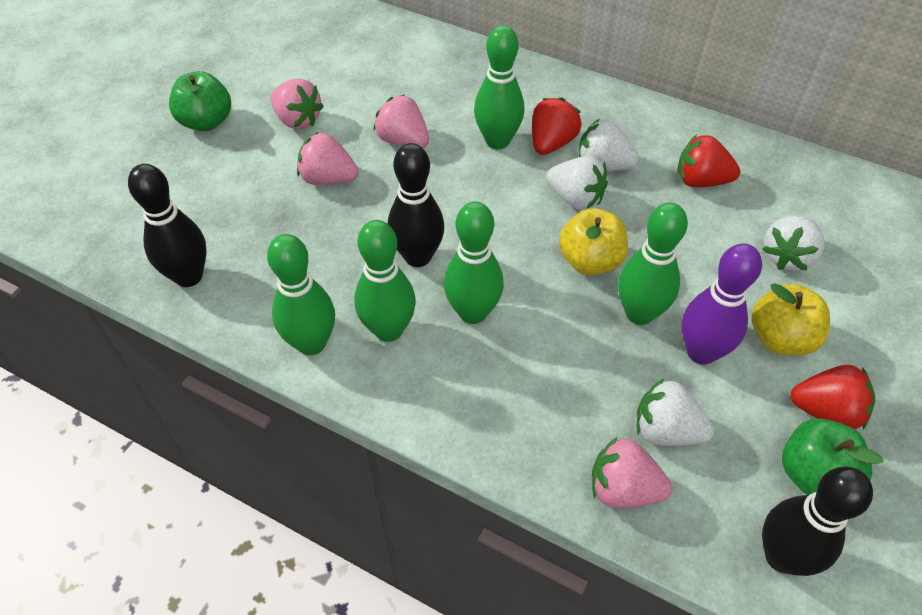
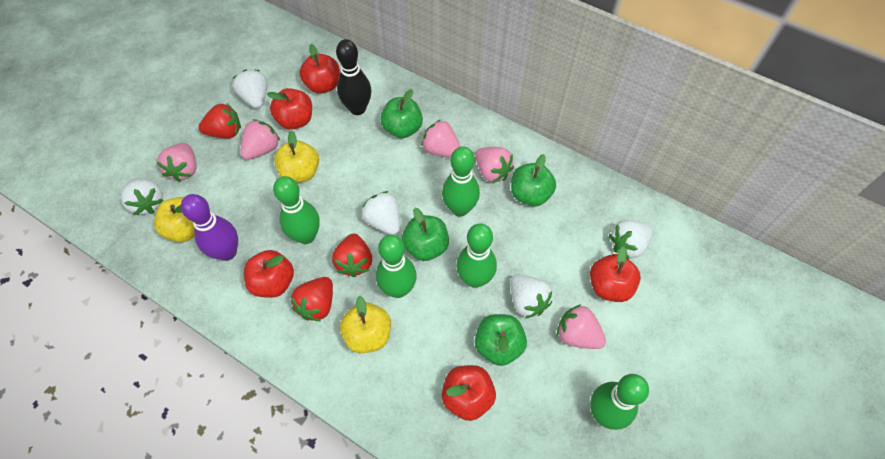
black bowling pin: 3 -> 1
green apple: 2 -> 4
pink strawberry: 4 -> 5
red apple: 0 -> 5
white strawberry: 4 -> 5
yellow apple: 2 -> 3

